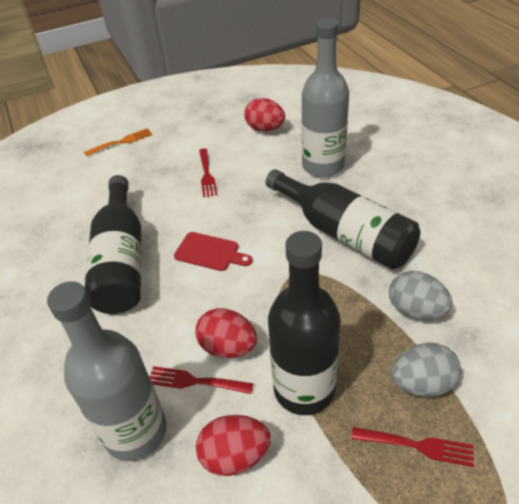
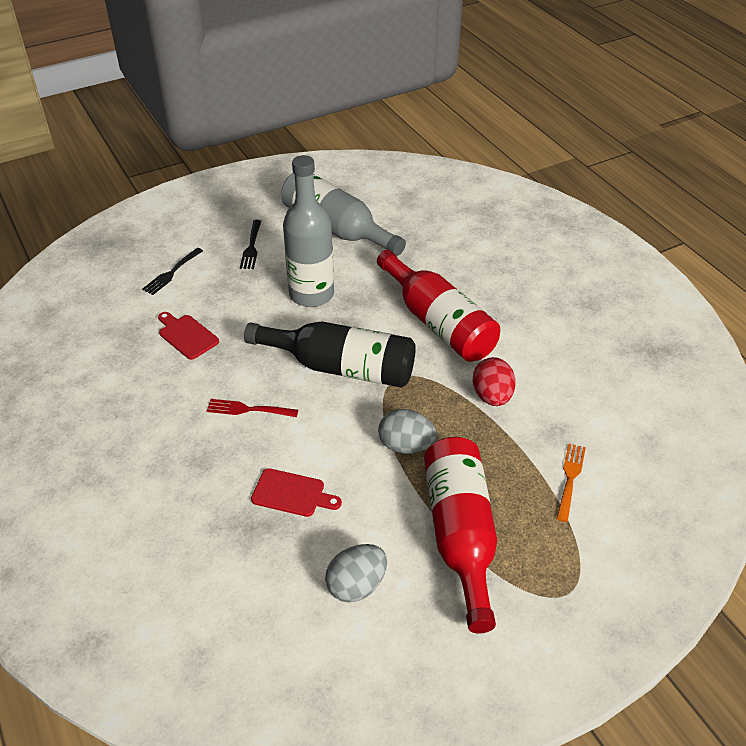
black bottle: 3 -> 1
black fork: 0 -> 2
red bottle: 0 -> 2
red cutting board: 1 -> 2
red egg: 3 -> 1
red fork: 3 -> 1

